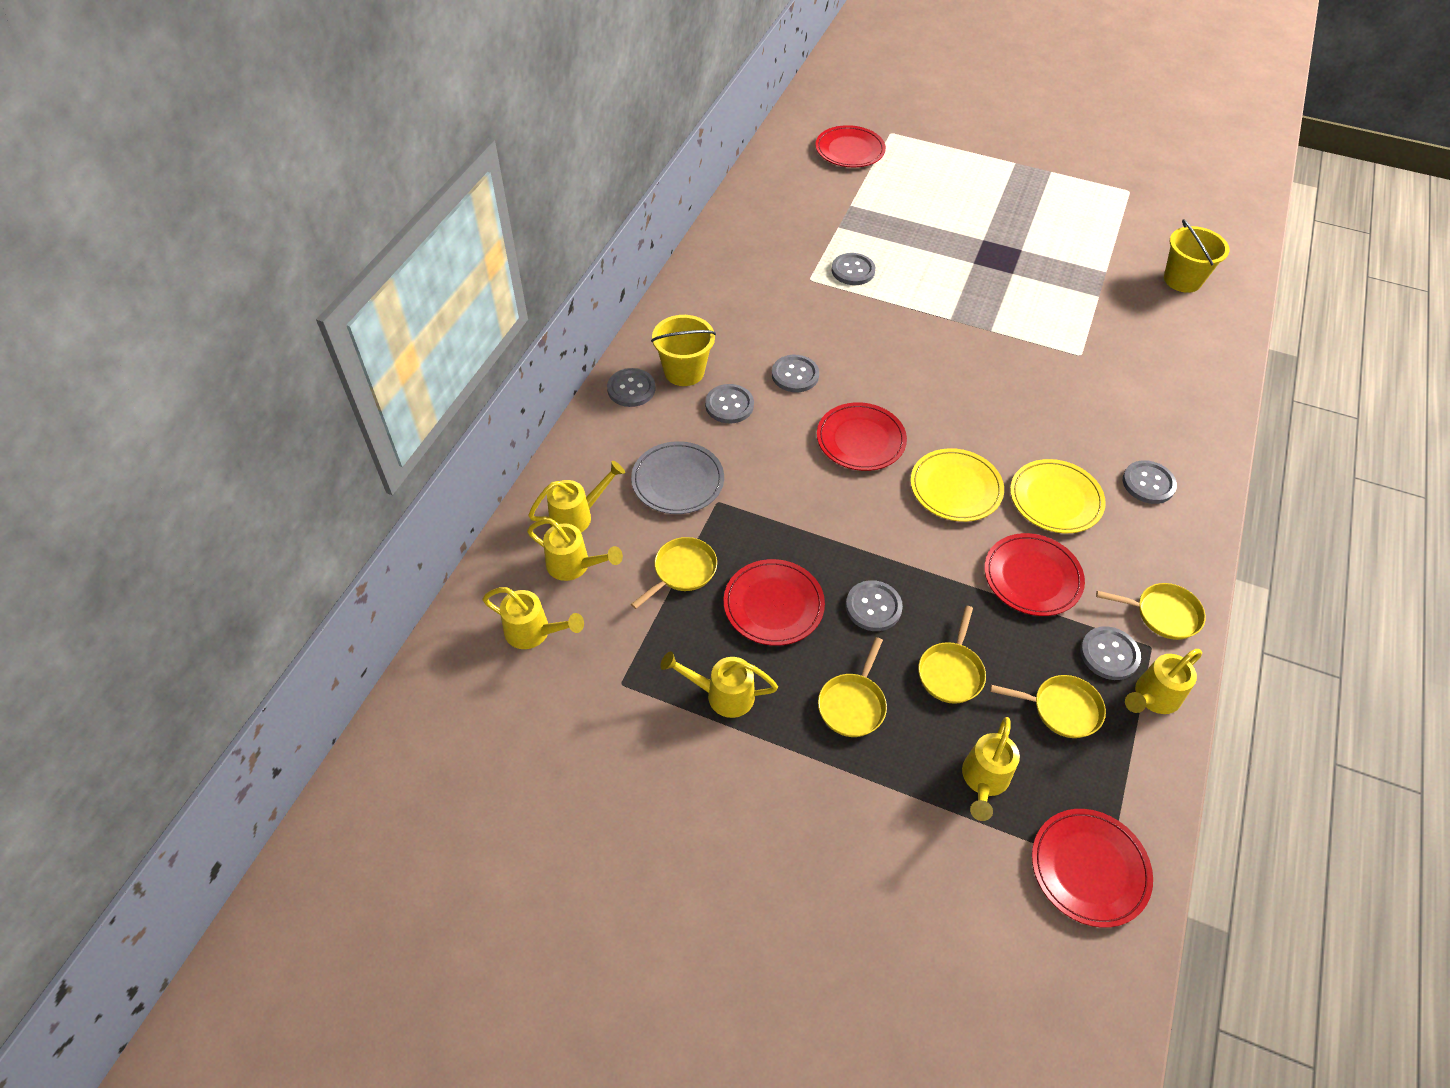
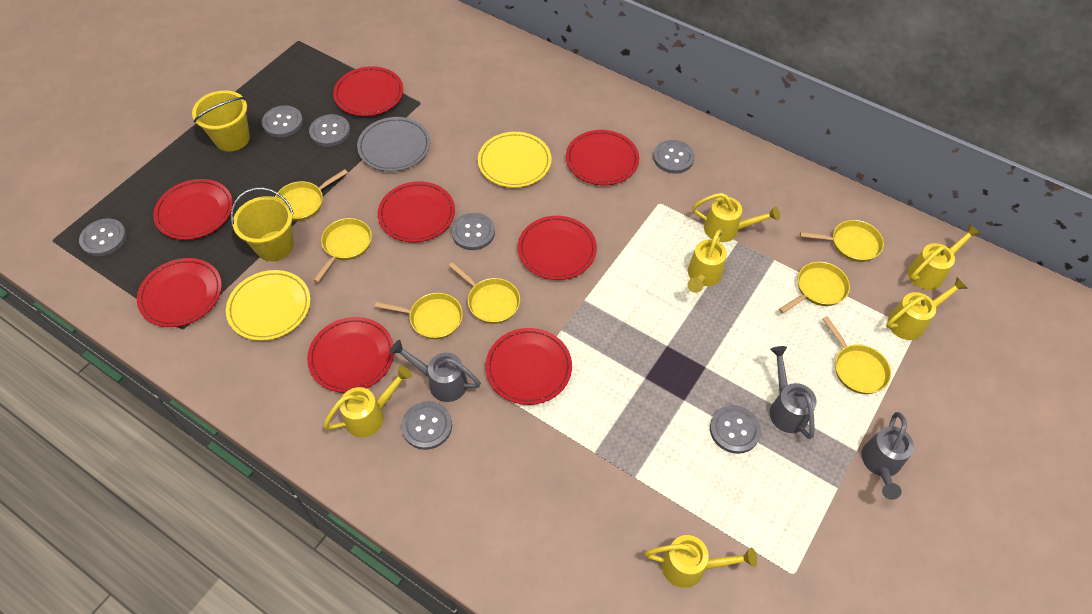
grey watering can: 0 -> 3
red plate: 5 -> 8
yellow pan: 5 -> 7

